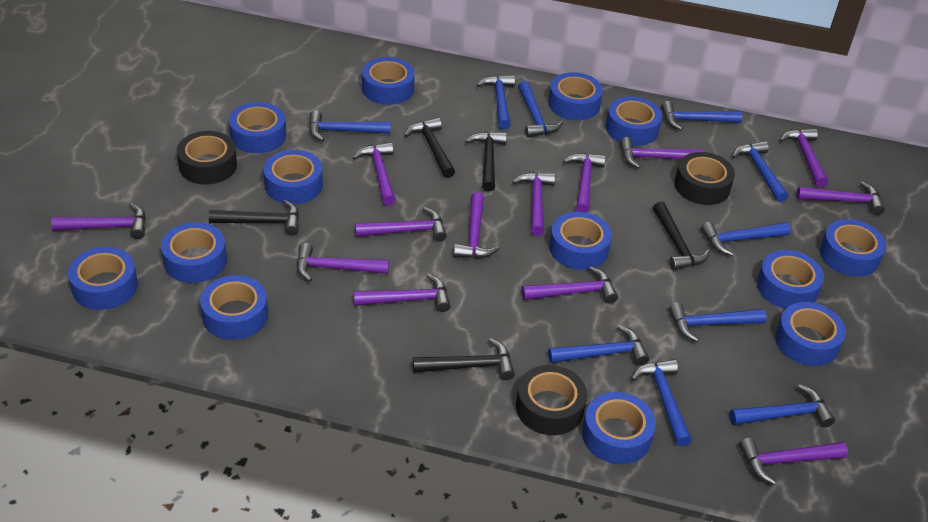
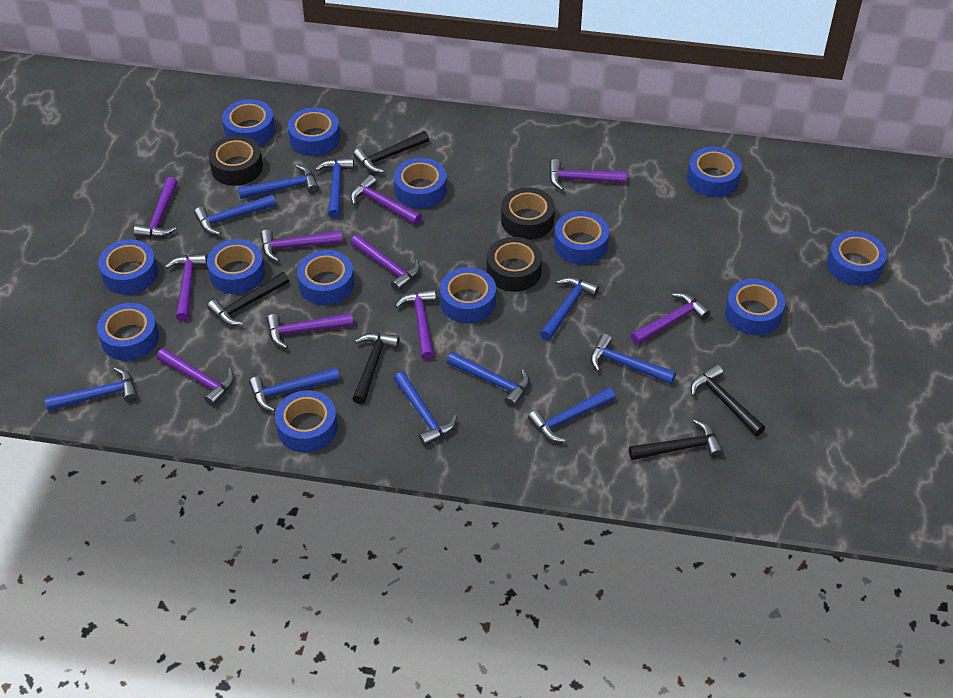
purple hammer: 13 -> 10

